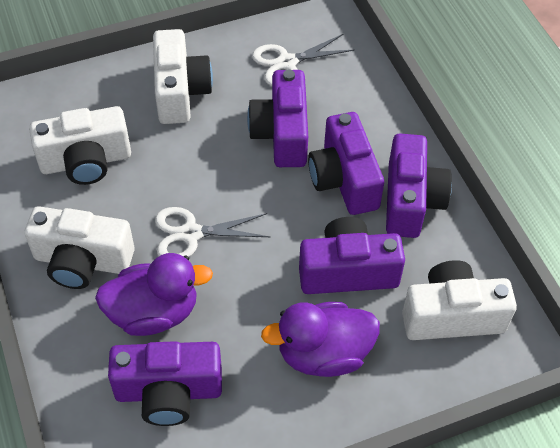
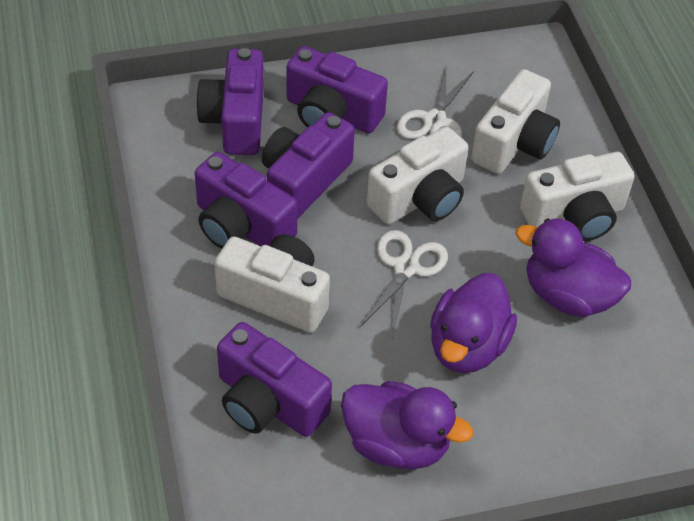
purple duck: 2 -> 3

